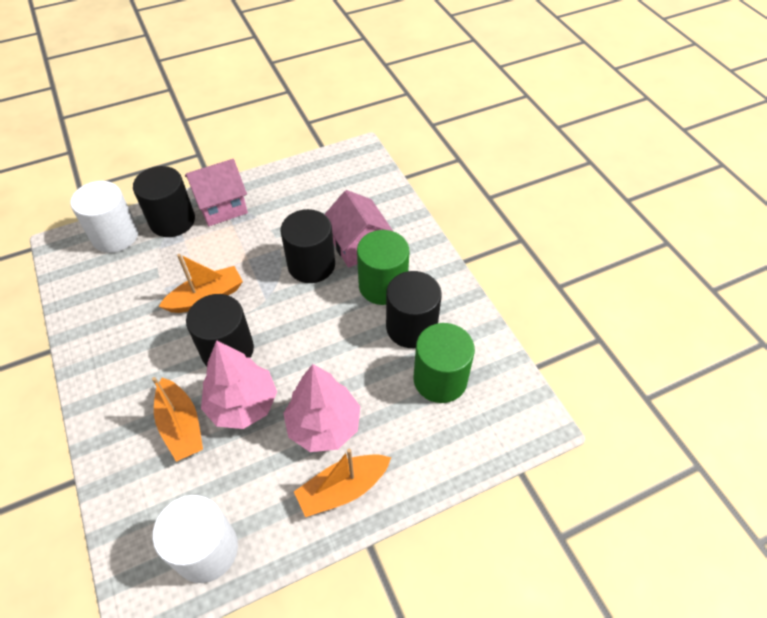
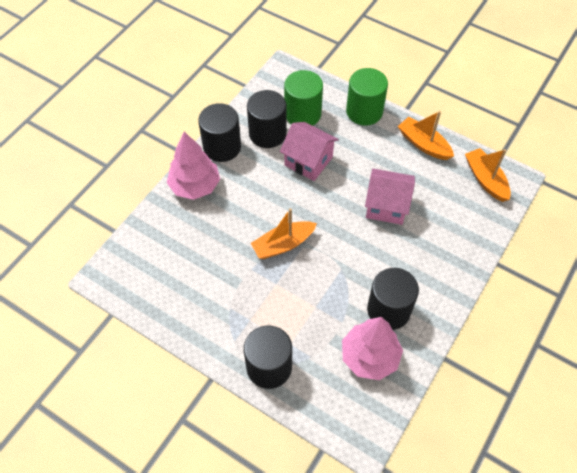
white cylinder: 2 -> 0

